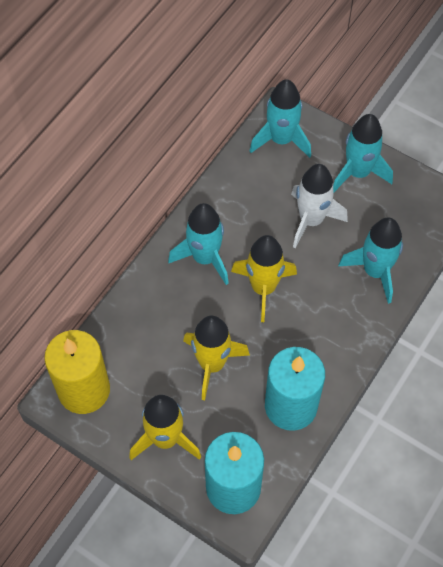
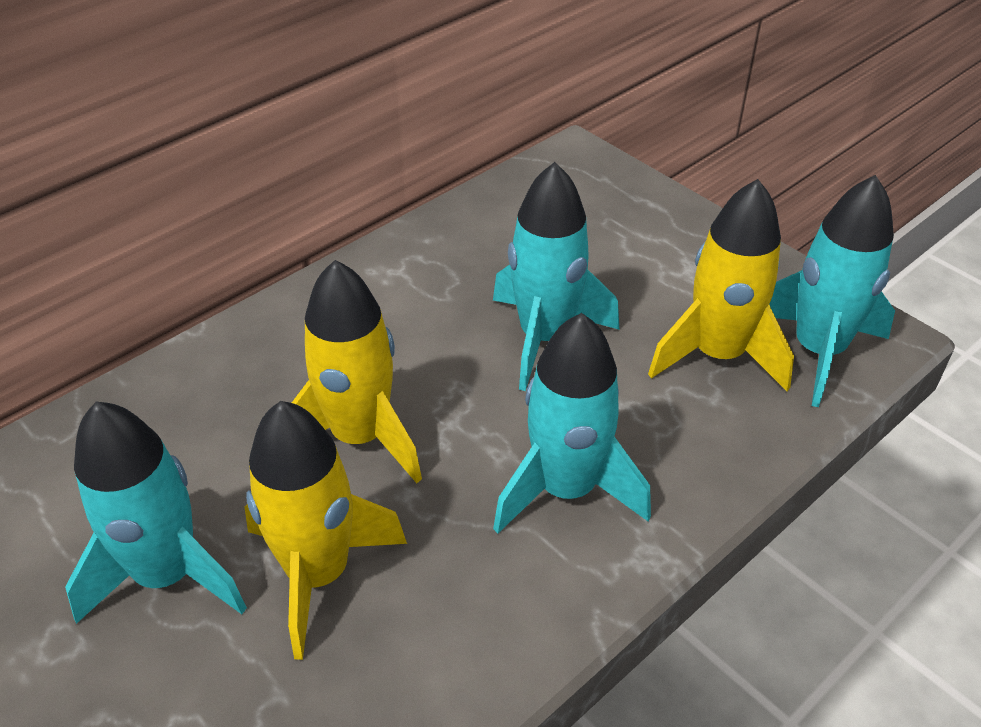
turquoise candle: 2 -> 0
white rocket: 1 -> 0
yellow candle: 1 -> 0

